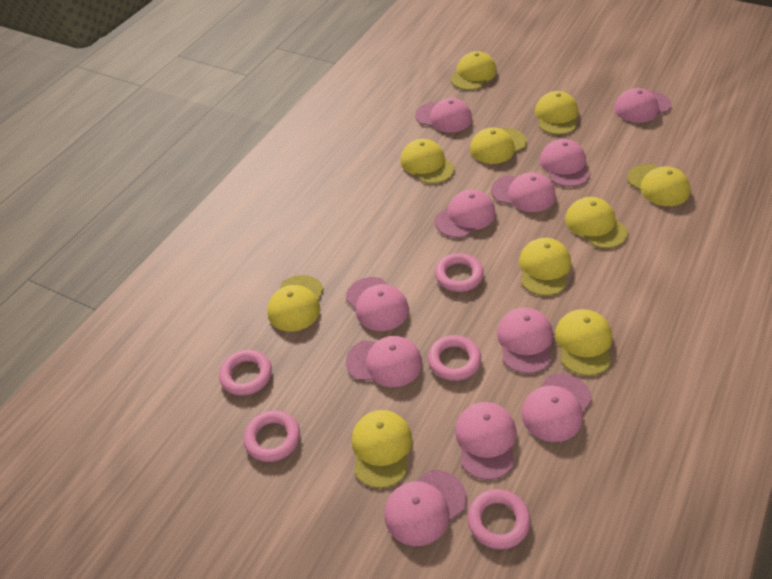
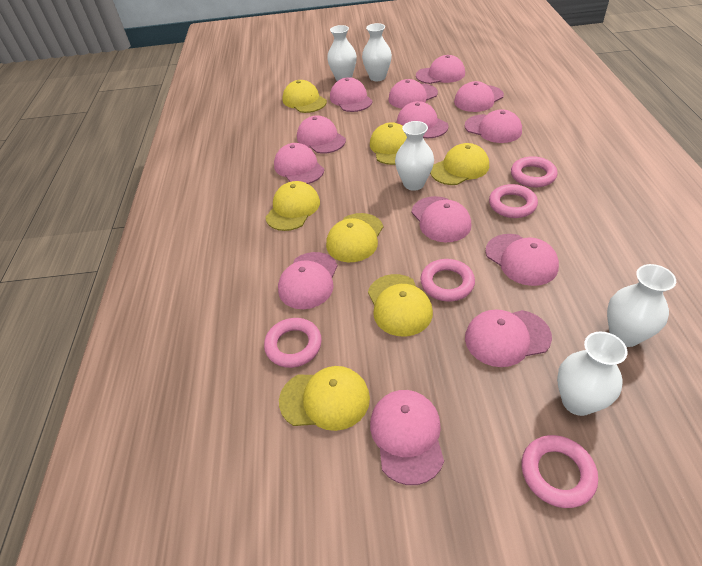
pink cap: 11 -> 13
white vase: 0 -> 5
yellow cap: 10 -> 7

